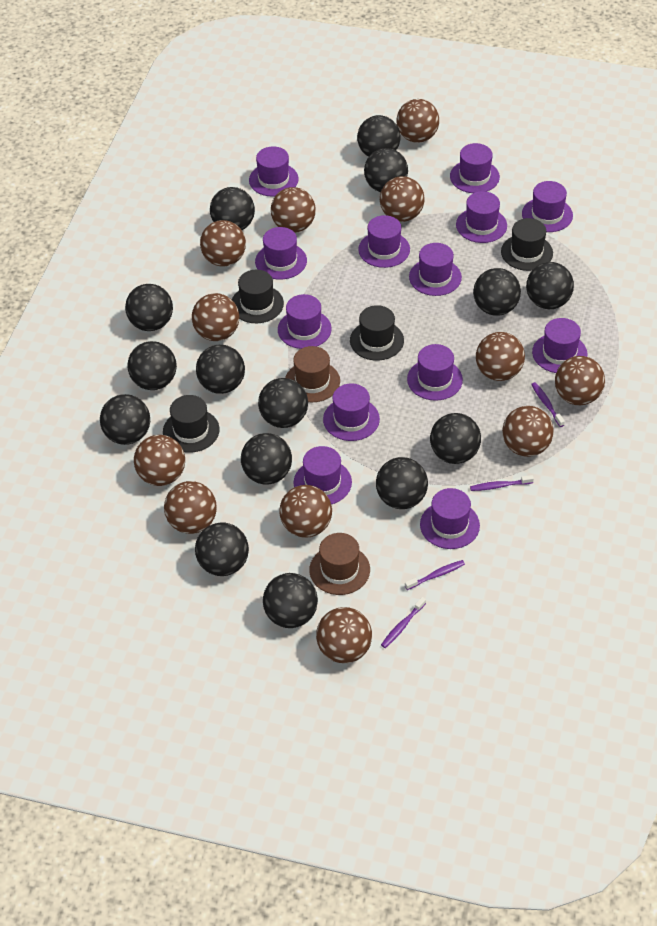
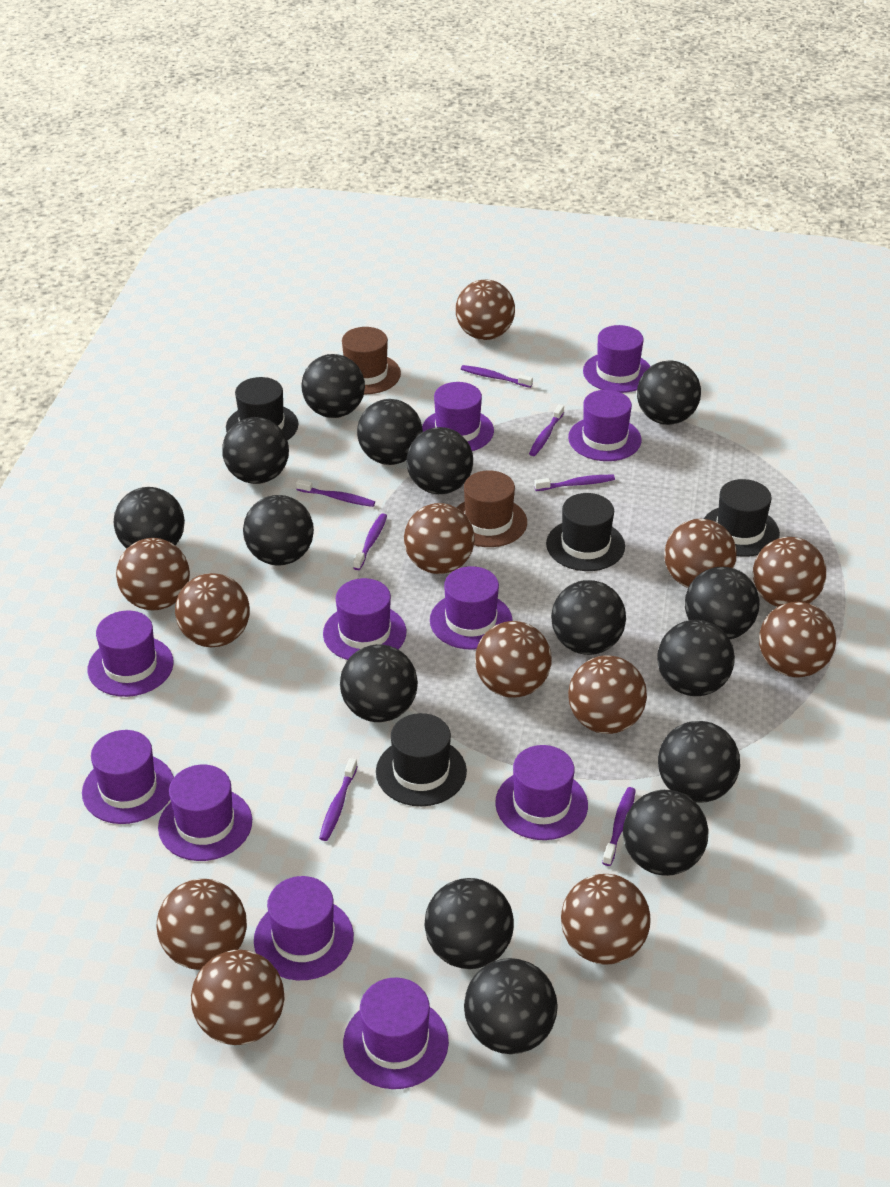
purple hat: 13 -> 11
purple toothbrush: 4 -> 7

